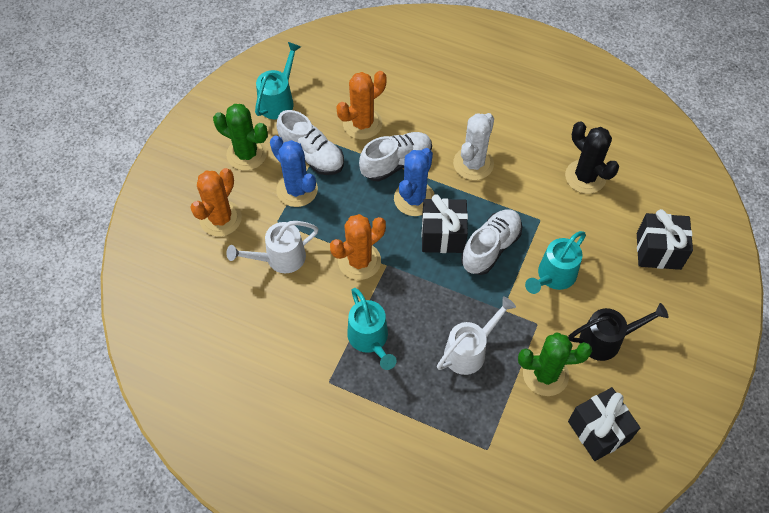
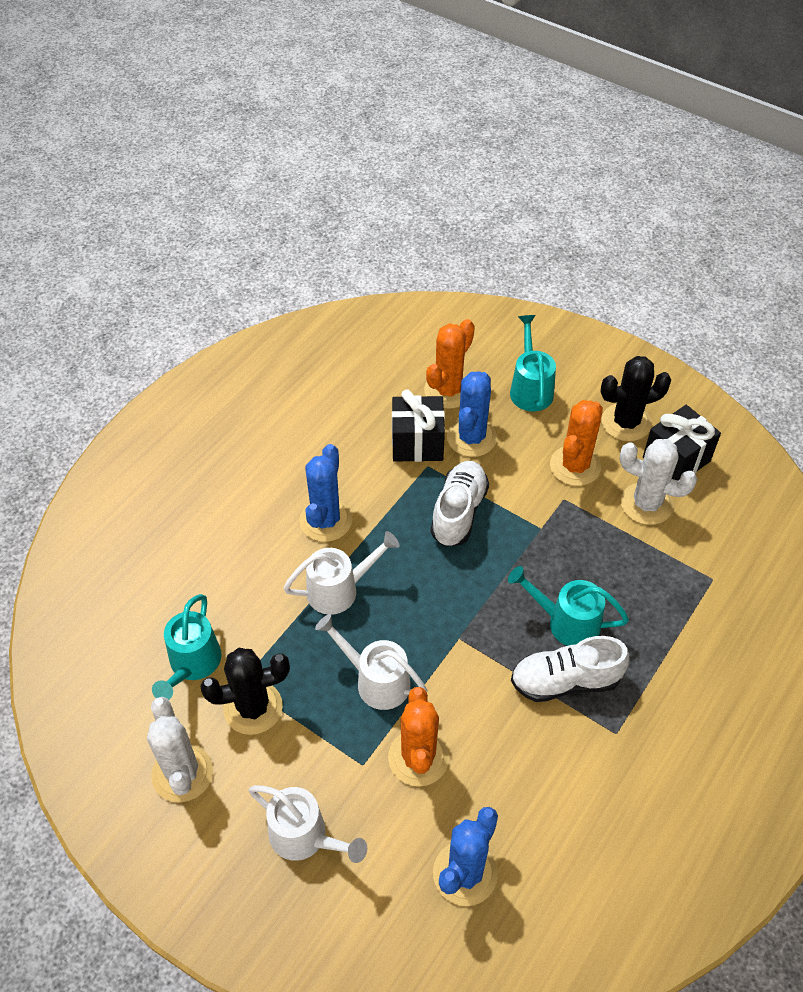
black cactus: 1 -> 2
black gift: 3 -> 2
black watering can: 1 -> 0
blue cactus: 2 -> 3
green cactus: 2 -> 0
white cactus: 1 -> 2
white shoe: 3 -> 2
white watering can: 2 -> 3

